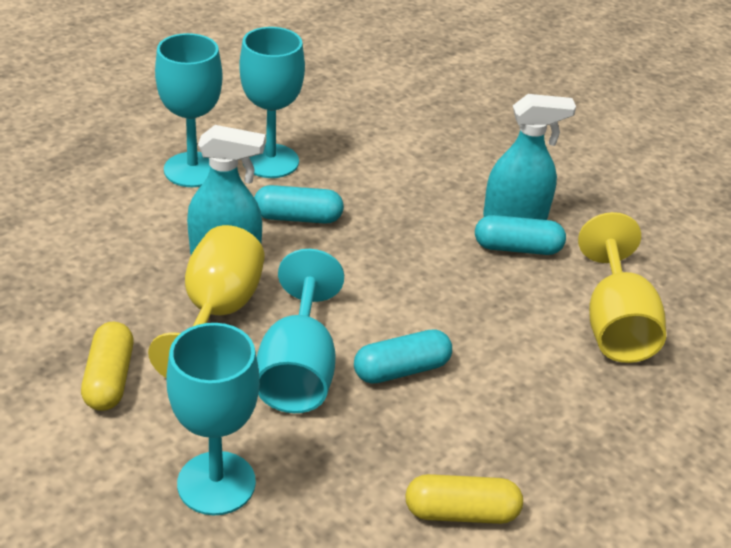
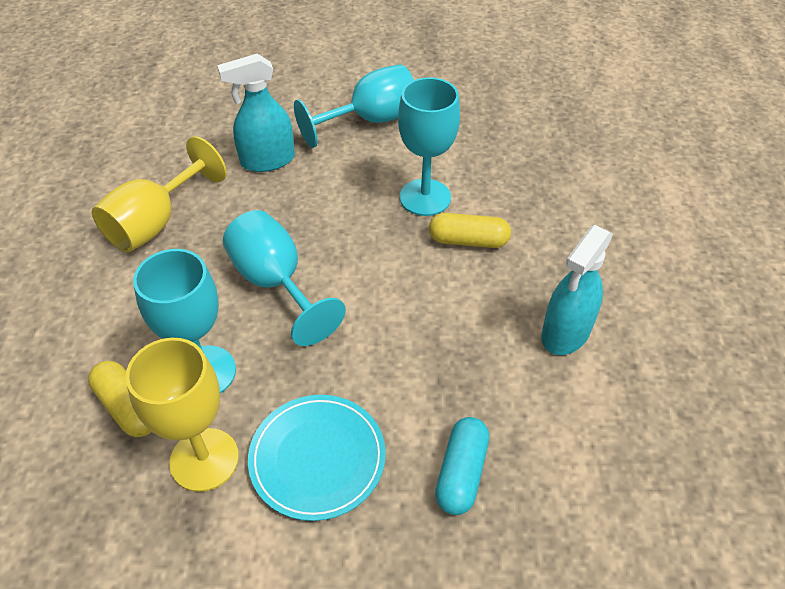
turquoise capsule: 3 -> 1
turquoise plate: 0 -> 1

